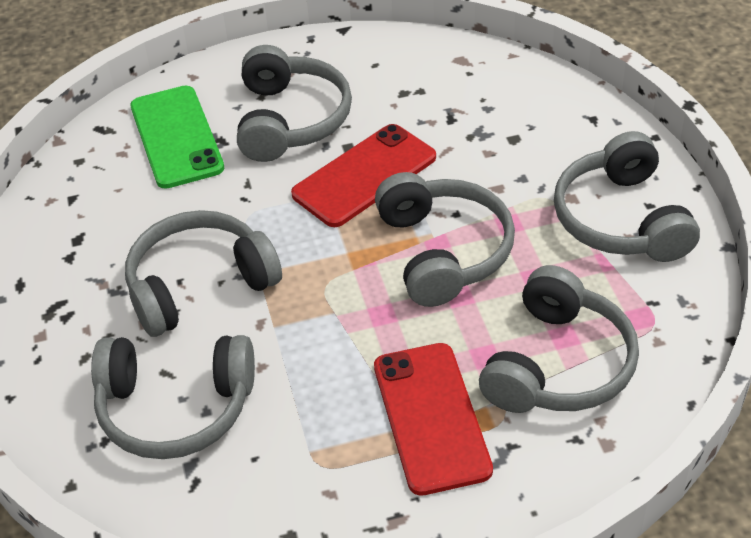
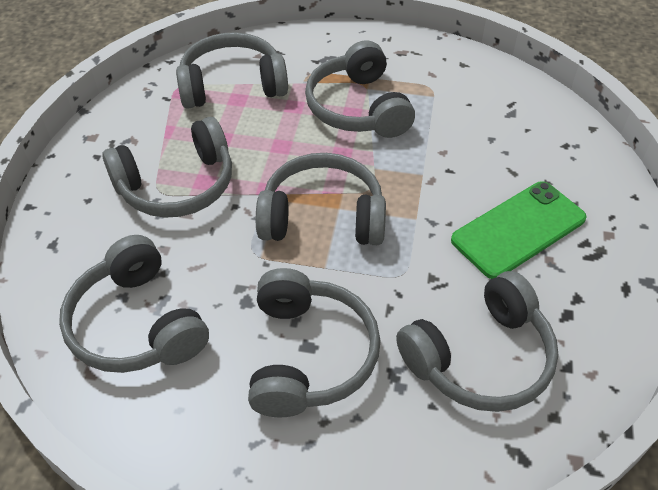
grey headphones: 6 -> 7
red phone: 2 -> 0

